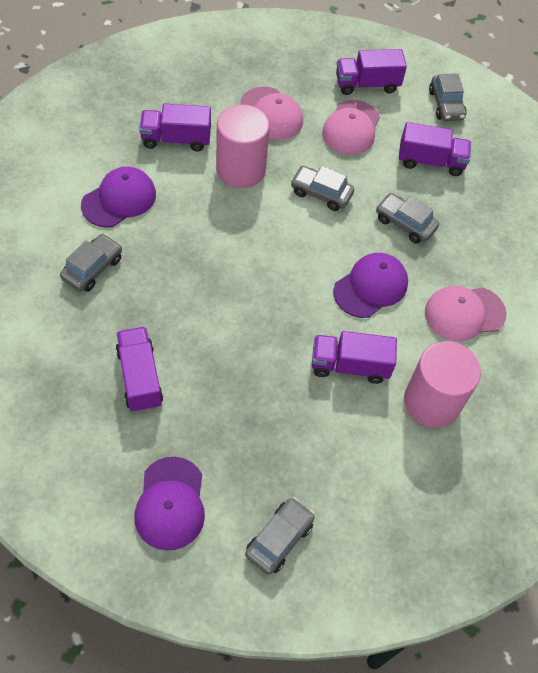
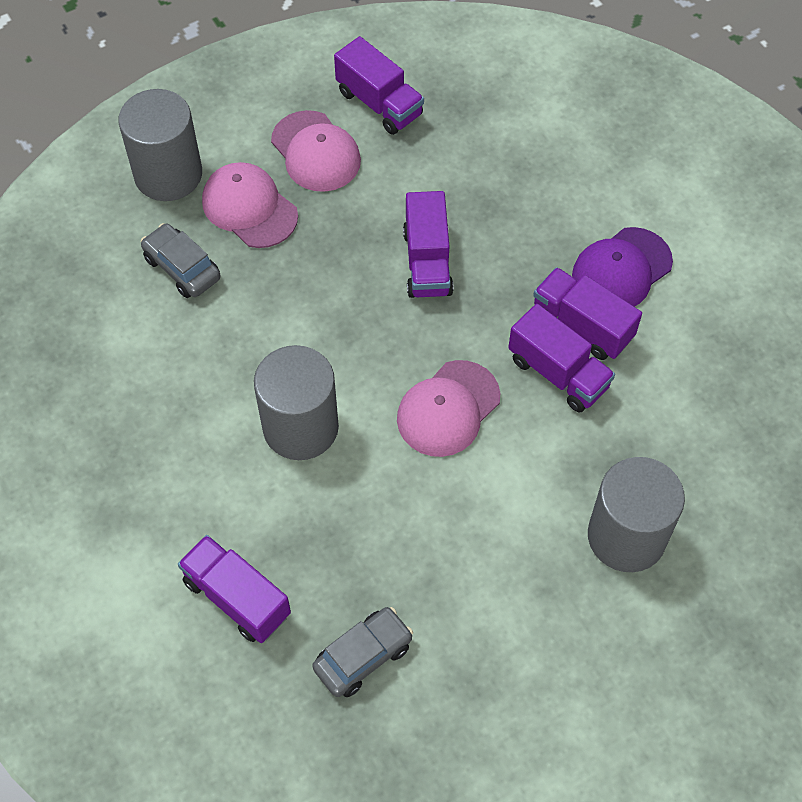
grey car: 5 -> 2
grey cylinder: 0 -> 3
pink cylinder: 2 -> 0
purple cap: 3 -> 1

